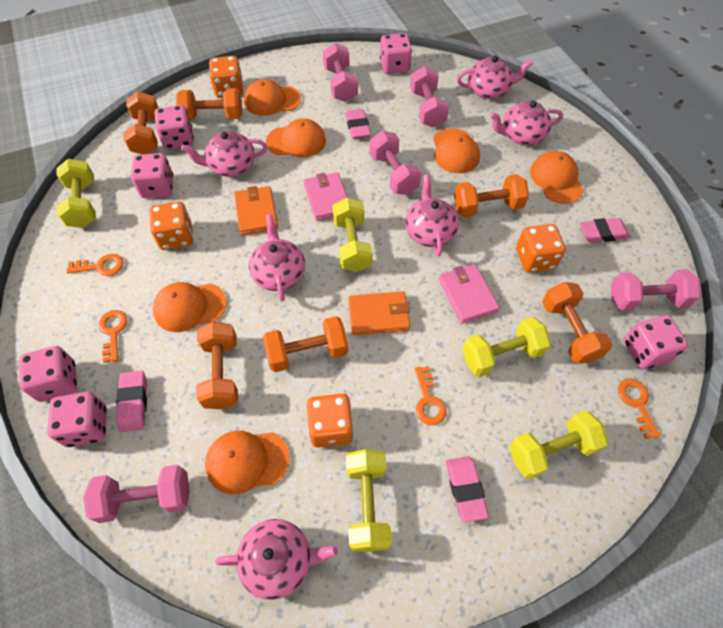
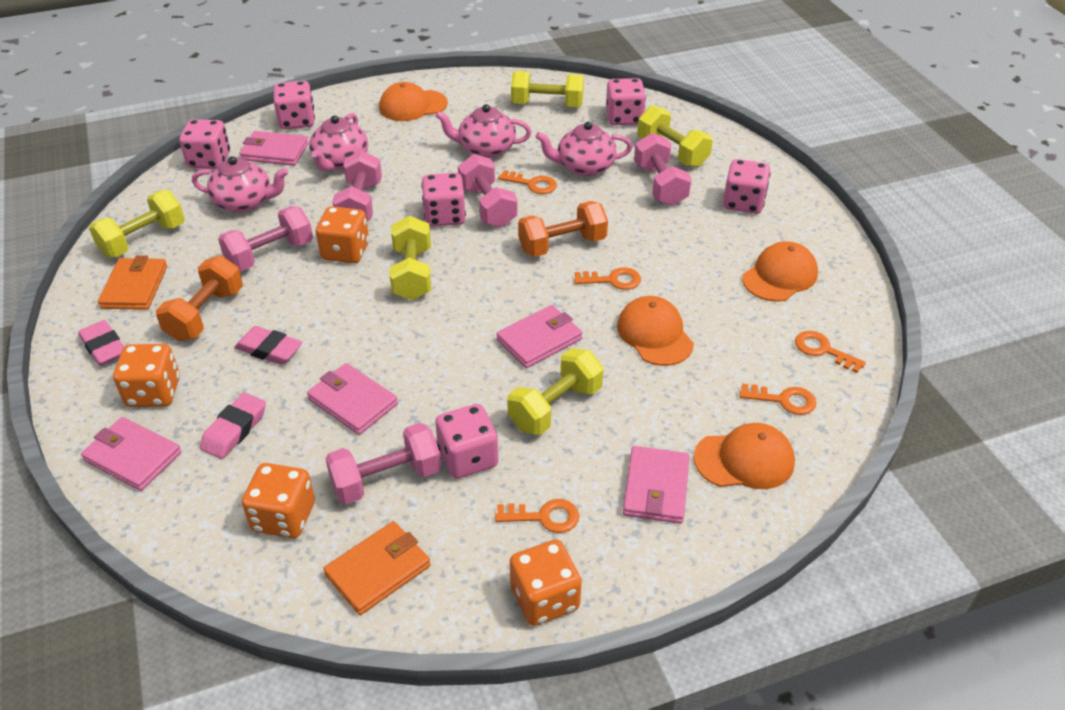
orange cap: 6 -> 4
orange dumbbell: 6 -> 2
orange key: 4 -> 5
pink eraser: 4 -> 3
pink teapot: 6 -> 4
pink wallet: 2 -> 5

